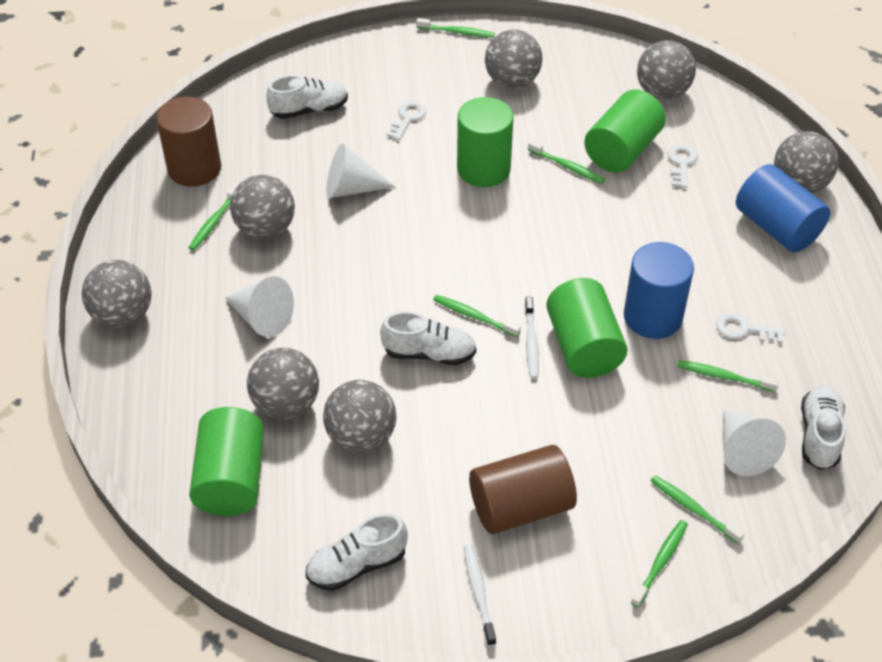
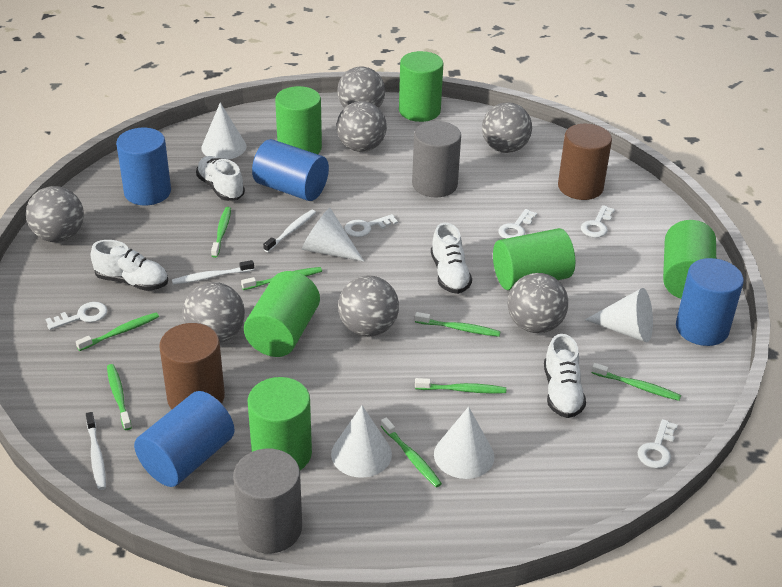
blue cylinder: 2 -> 4
green cylinder: 4 -> 6
green toothbrush: 7 -> 8
grey cylinder: 0 -> 2
white cone: 3 -> 5
white key: 3 -> 5
white toothbrush: 2 -> 3

